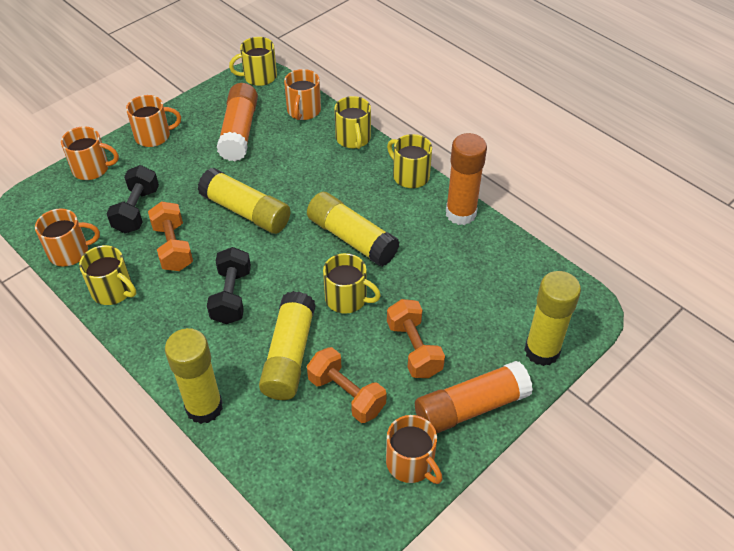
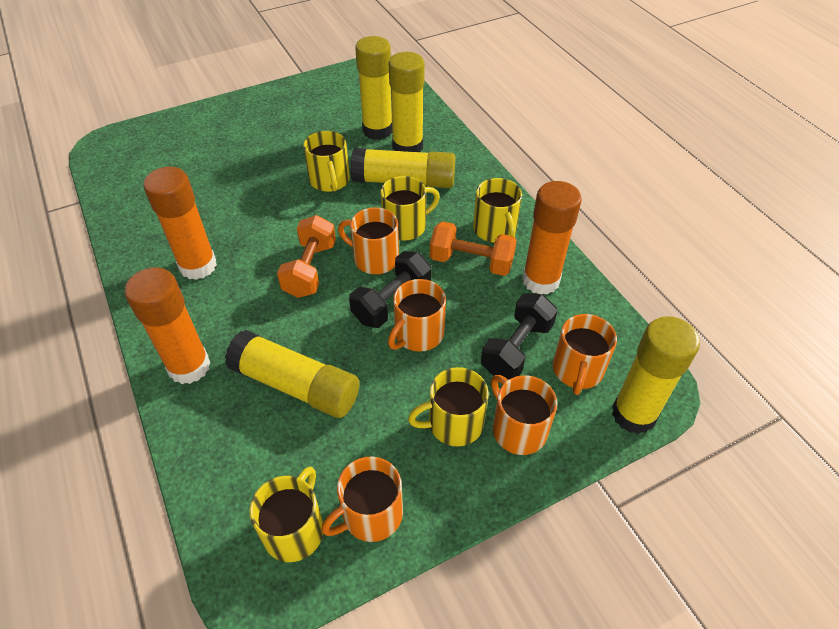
orange dumbbell: 3 -> 2

